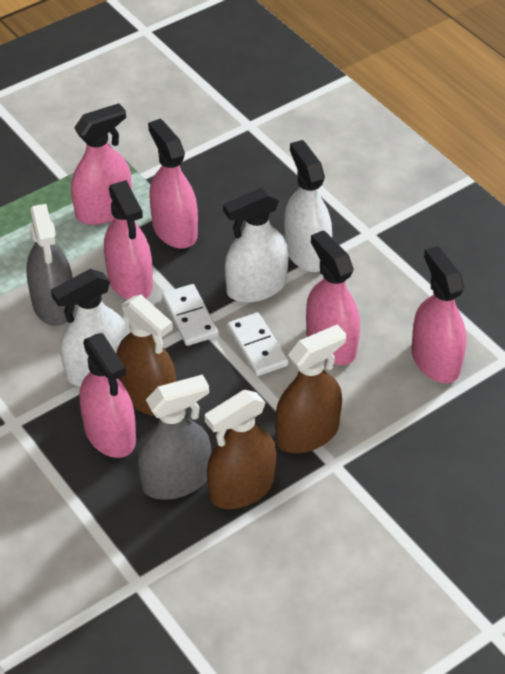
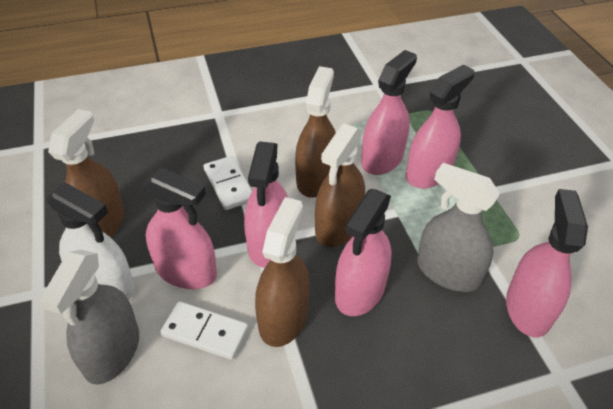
brown spray bottle: 3 -> 4
white spray bottle: 3 -> 1

